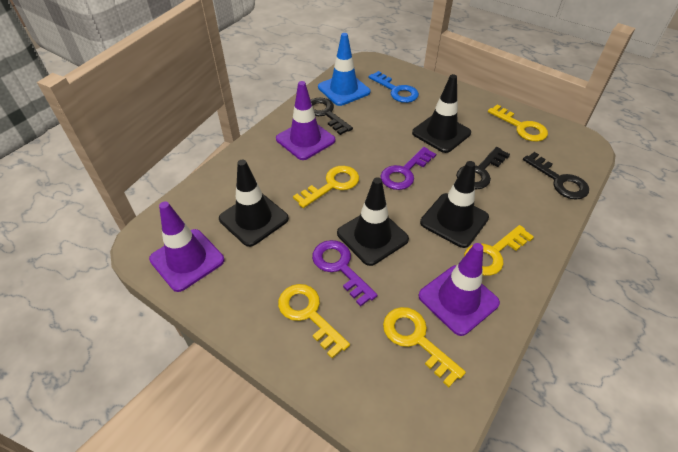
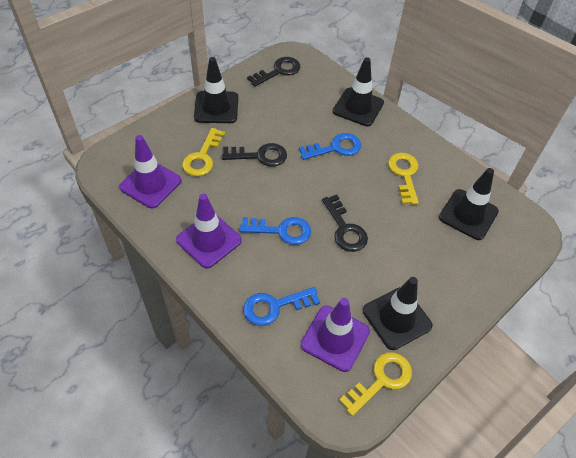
blue key: 1 -> 3
blue traffic cone: 1 -> 0
purple key: 2 -> 0
yellow key: 5 -> 3

